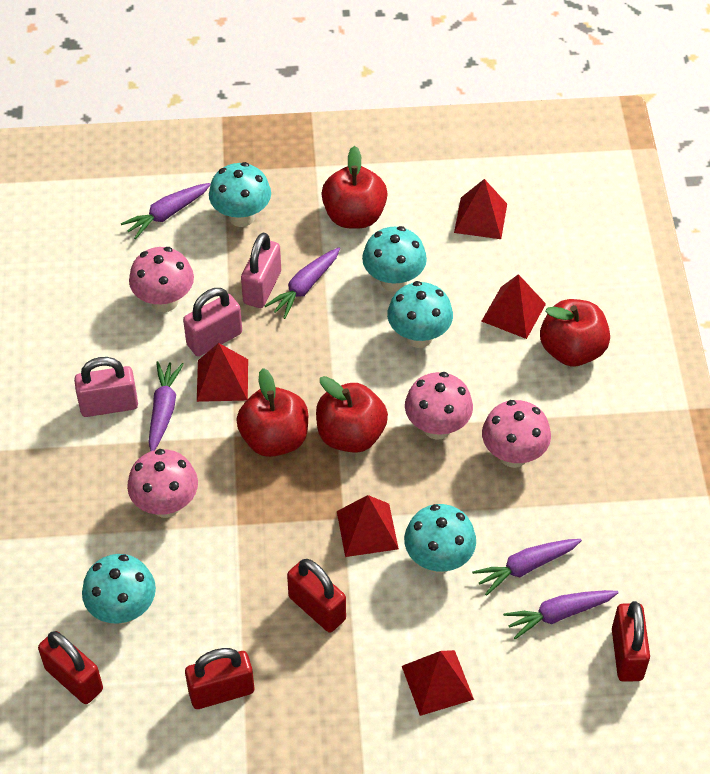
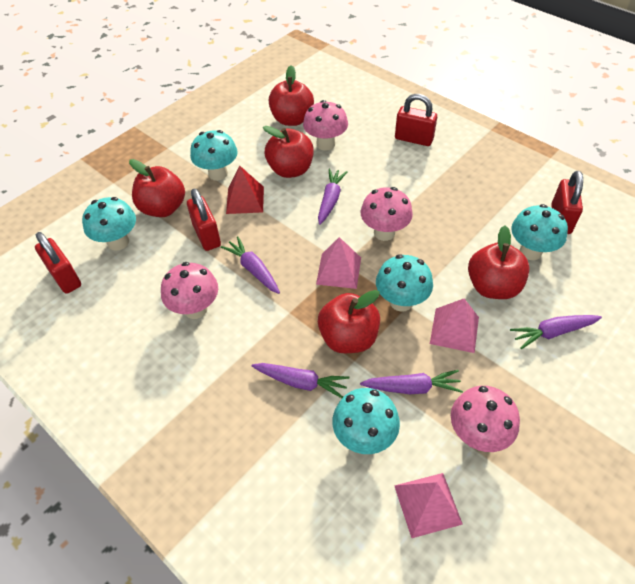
pink padlock: 3 -> 0
pink pyramid: 0 -> 3
red apple: 4 -> 5
red pyramid: 5 -> 1

